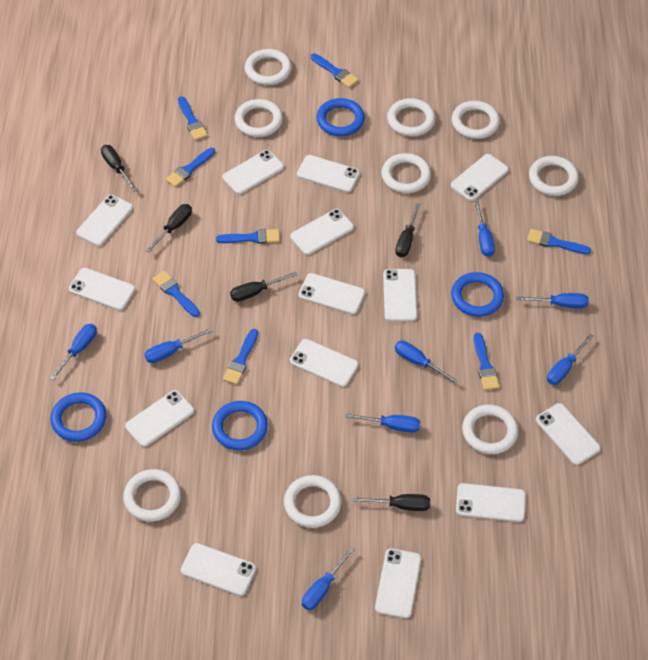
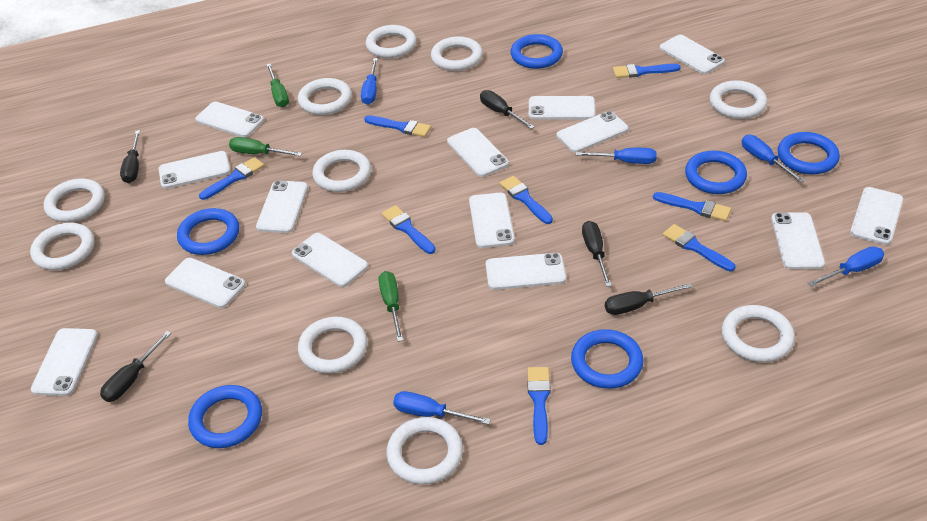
blue ring: 4 -> 6
blue screwdriver: 8 -> 5
green screwdriver: 0 -> 3
white ring: 9 -> 10

